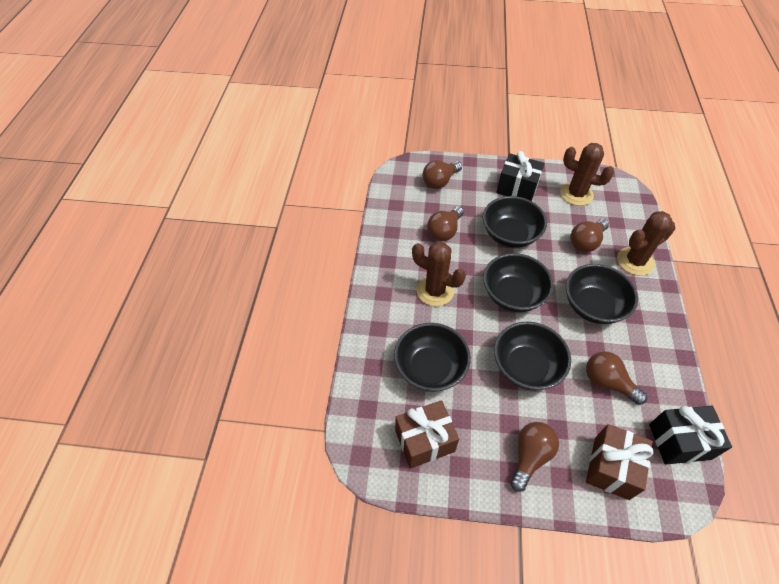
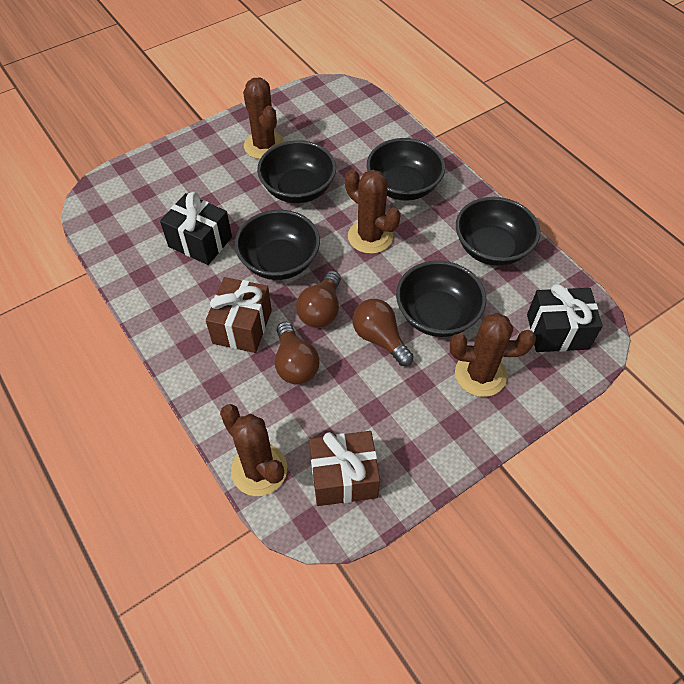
brown cactus: 3 -> 4
brown light bulb: 5 -> 3

